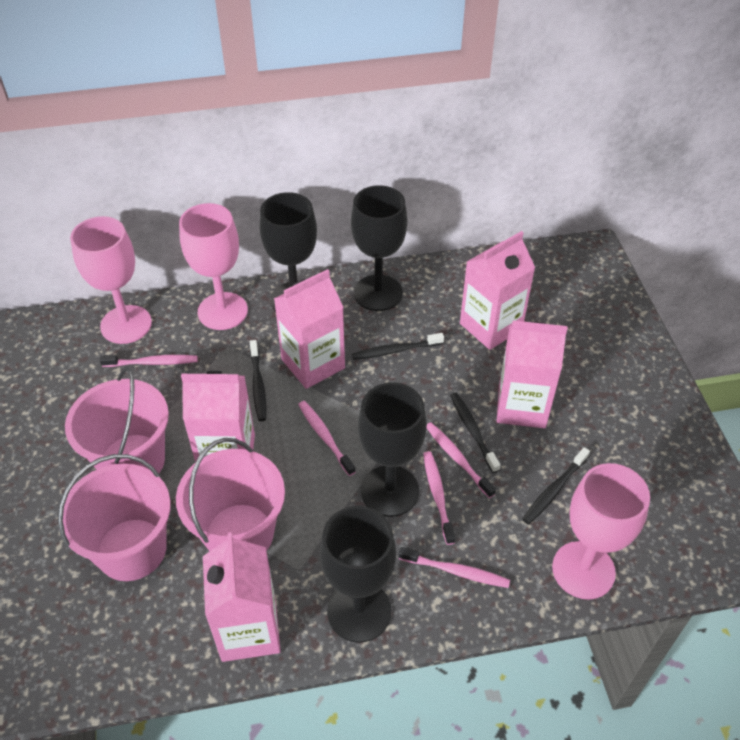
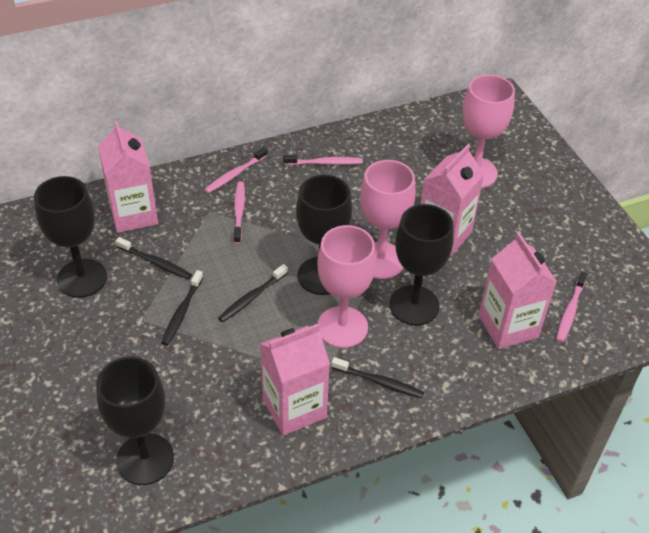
pink bucket: 3 -> 0
pink carton: 5 -> 4
pink toothbrush: 5 -> 4

